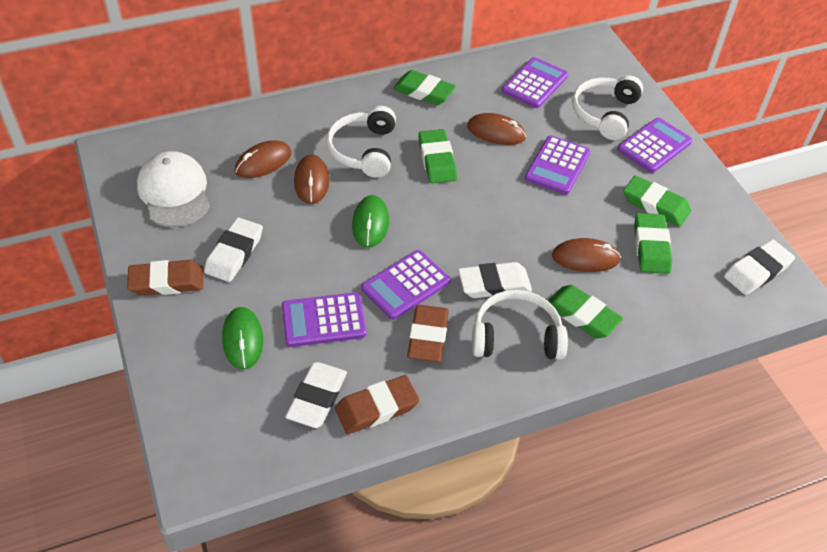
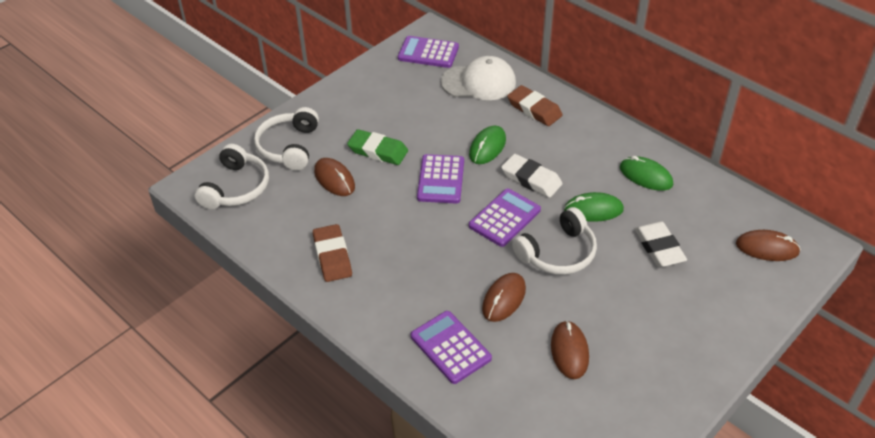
brown eraser: 3 -> 2
green eraser: 5 -> 1
green mouse: 2 -> 3
purple calculator: 5 -> 4
white eraser: 4 -> 2

